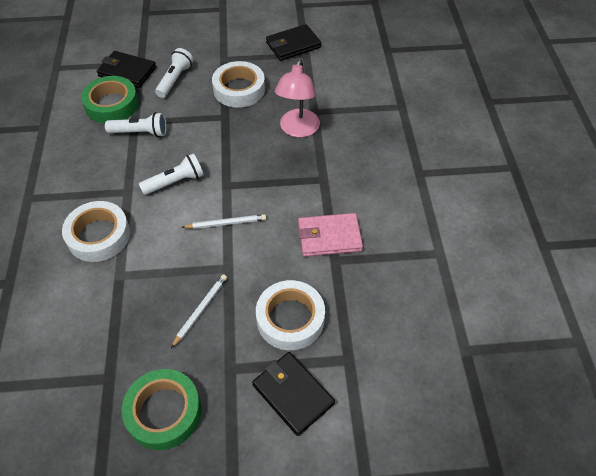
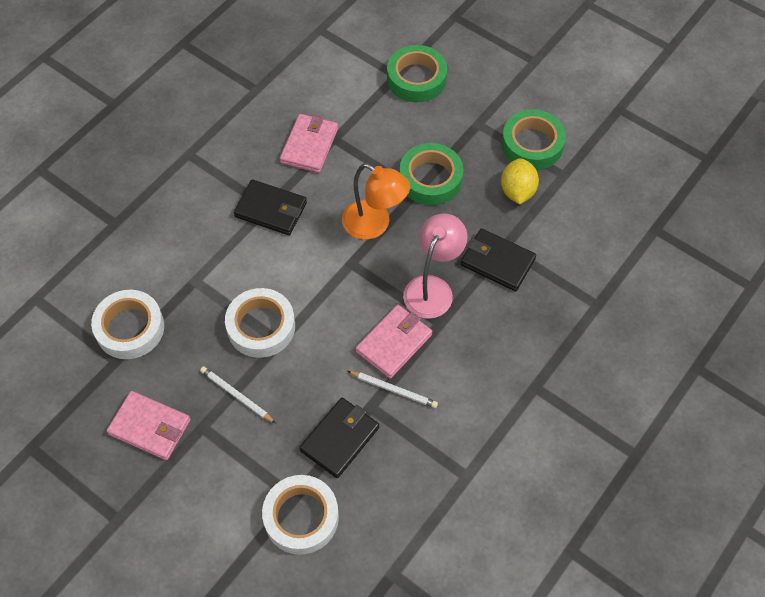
green tape: 2 -> 3
orange lamp: 0 -> 1
pink wallet: 1 -> 3
white flashlight: 3 -> 0
yellow lemon: 0 -> 1

